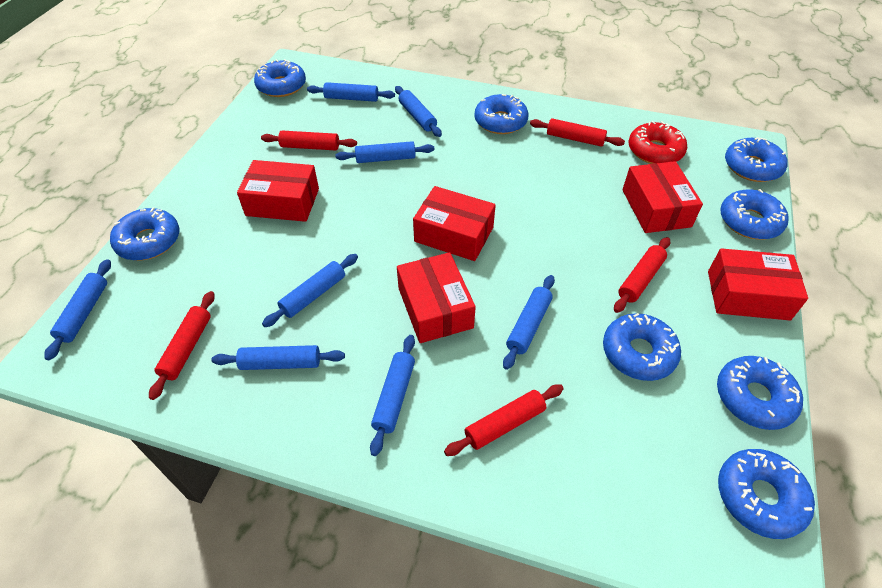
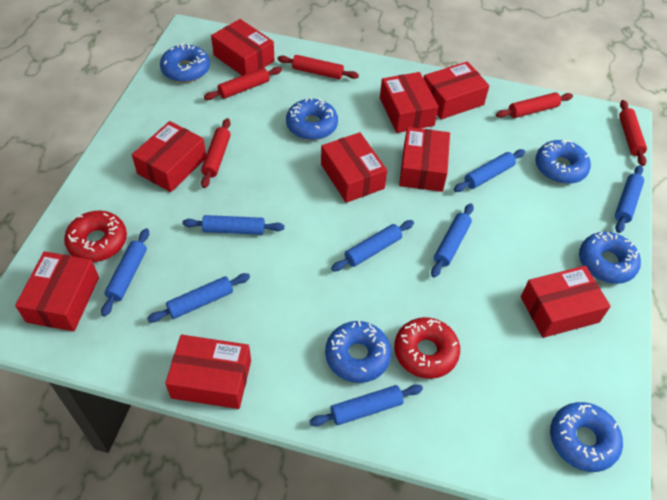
blue donut: 8 -> 6
red box: 5 -> 9
red donut: 1 -> 2

